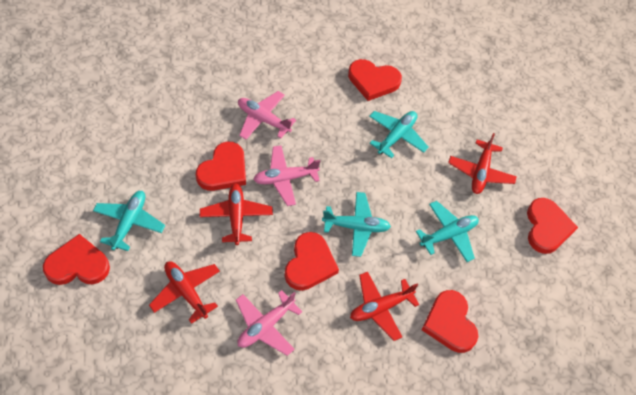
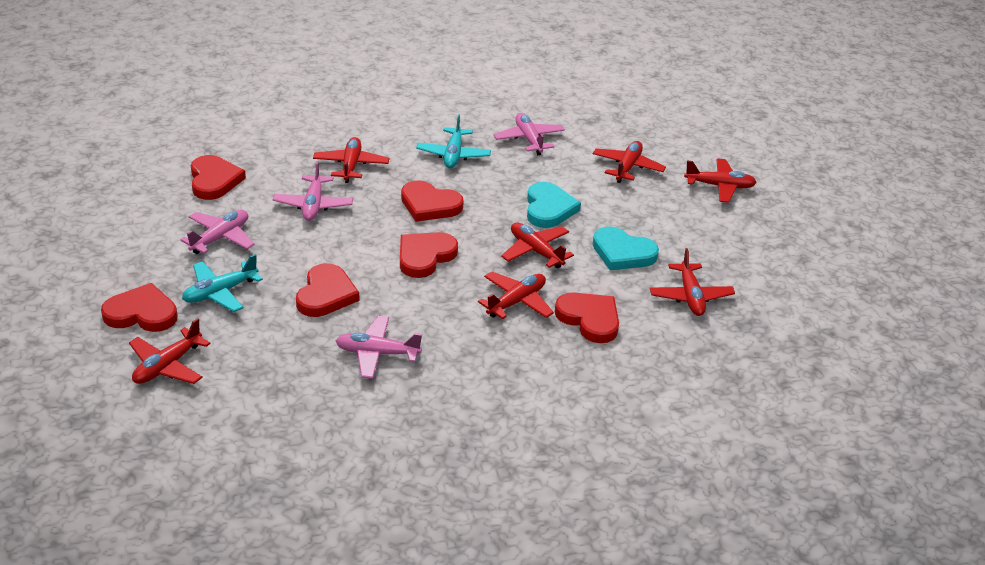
pink plane: 3 -> 4
red plane: 4 -> 7
turquoise heart: 0 -> 2
turquoise plane: 4 -> 2

